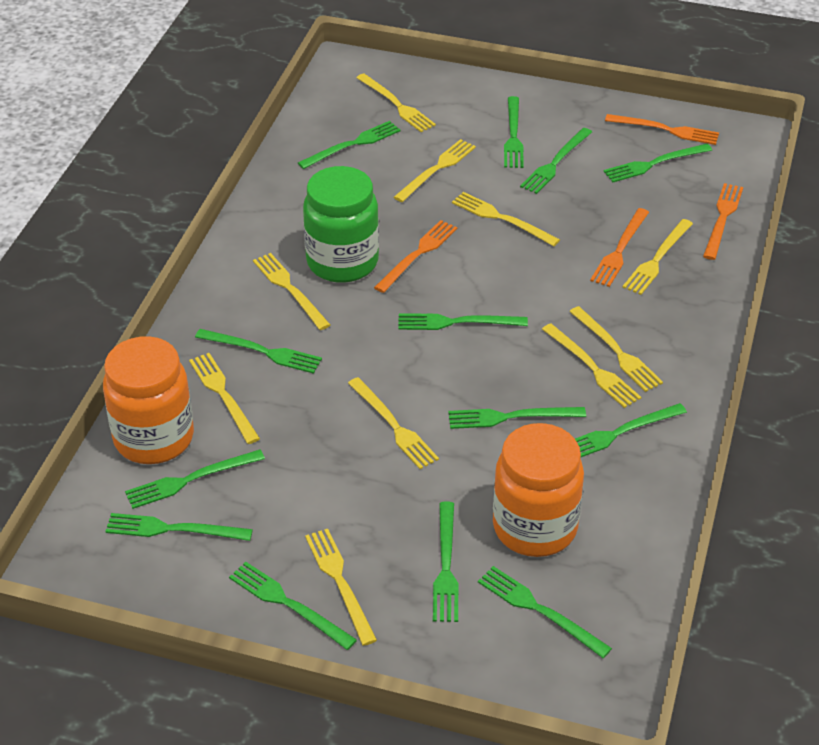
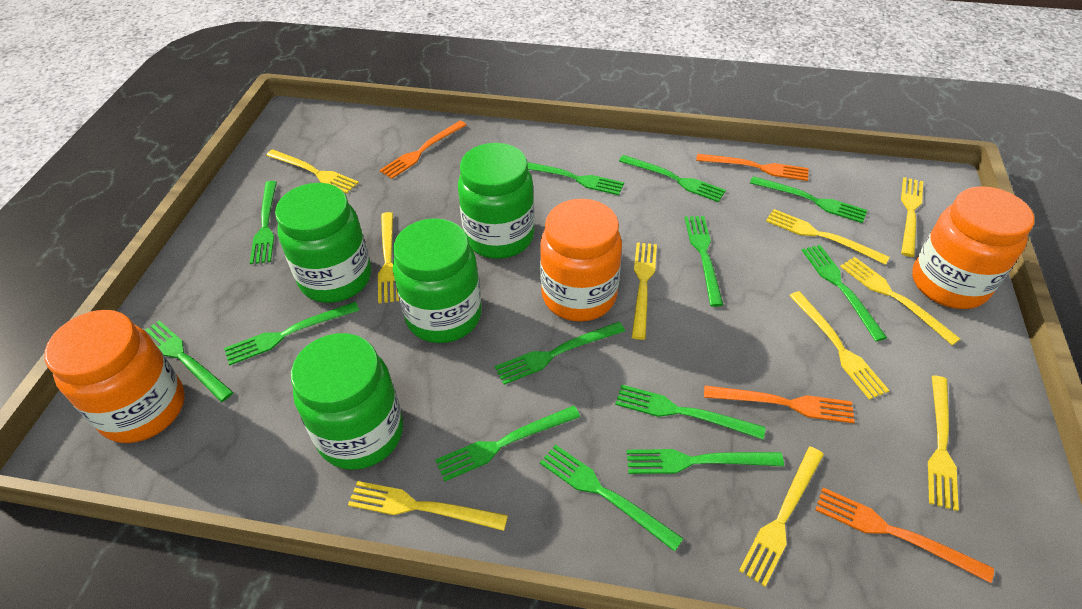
green jar: 1 -> 4
orange jar: 2 -> 3

